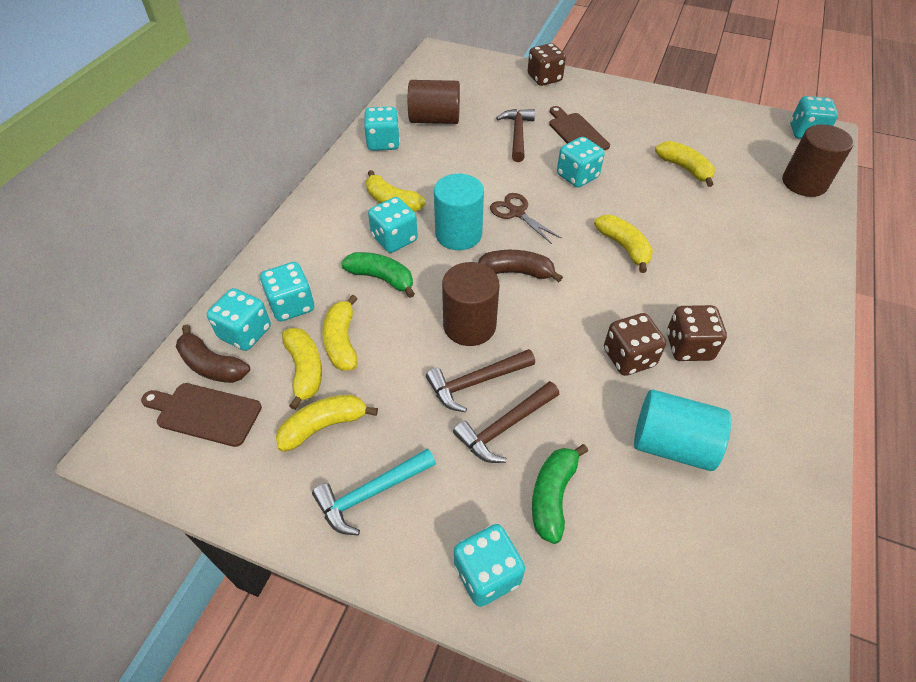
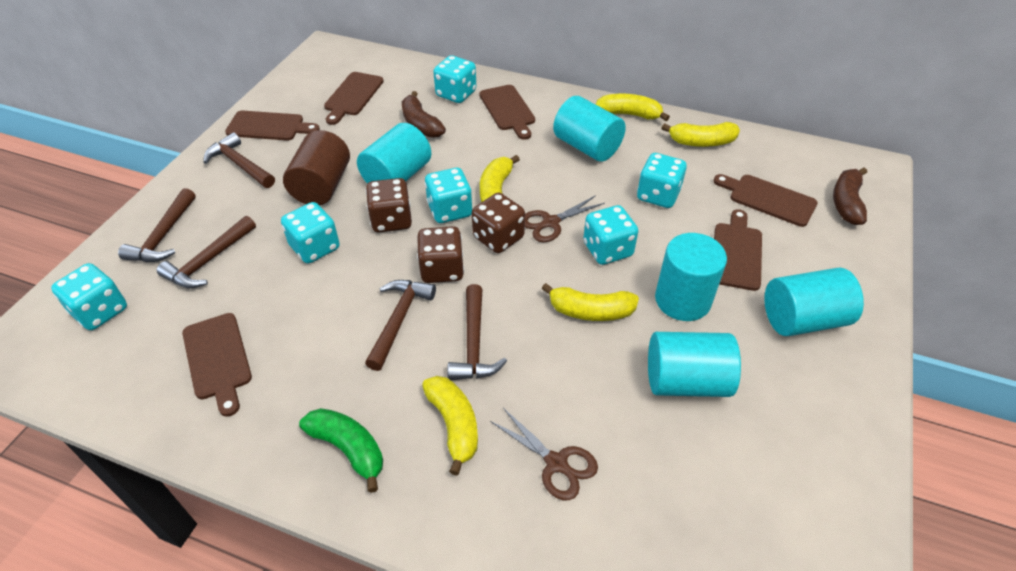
brown cutting board: 2 -> 6
brown cylinder: 3 -> 1
brown hammer: 3 -> 5
brown scissors: 1 -> 2
green banana: 2 -> 1
turquoise cylinder: 2 -> 5
turquoise dice: 7 -> 6
turquoise hammer: 1 -> 0
yellow banana: 6 -> 5

